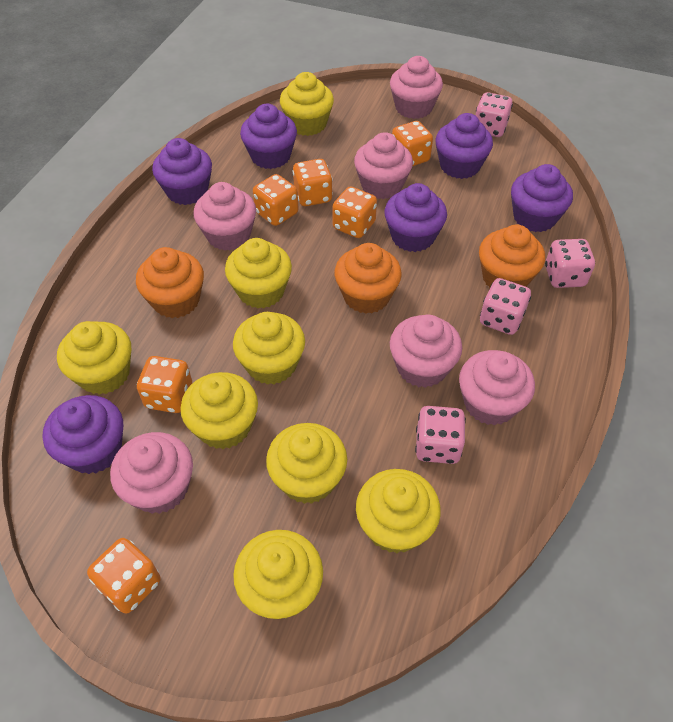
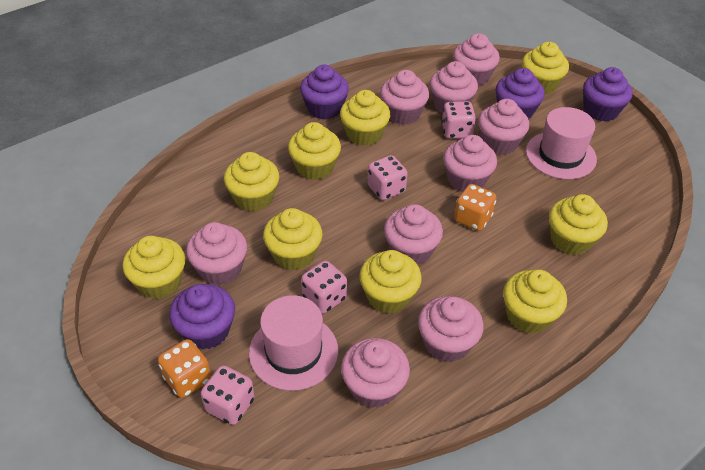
orange cupcake: 3 -> 0
orange dice: 6 -> 2
pink cupcake: 6 -> 9
pink hat: 0 -> 2
purple cupcake: 6 -> 4
yellow cupcake: 8 -> 9

